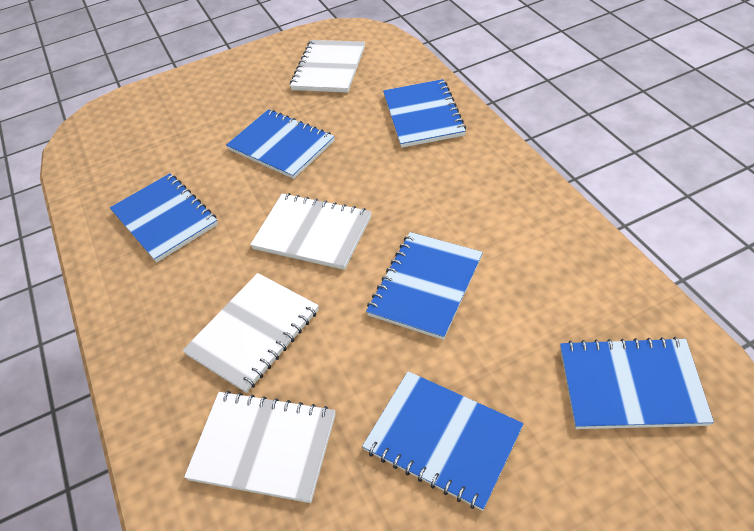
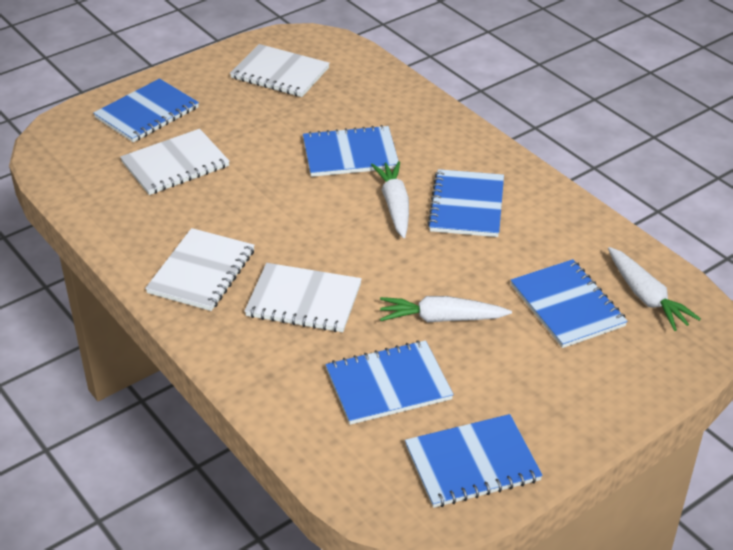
white carrot: 0 -> 3

